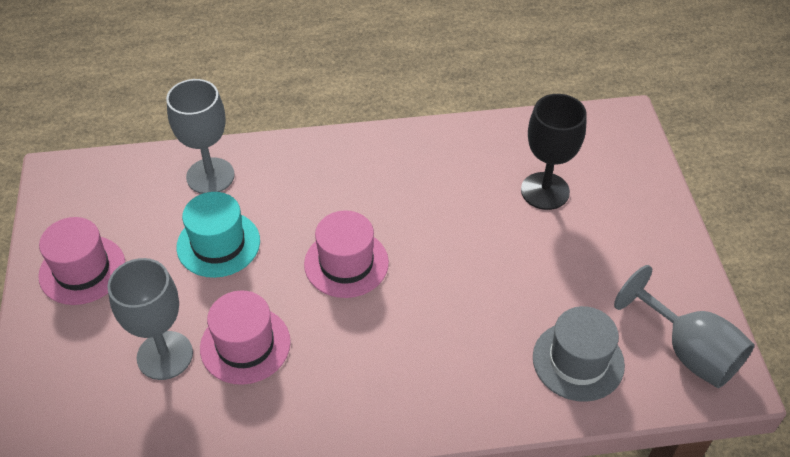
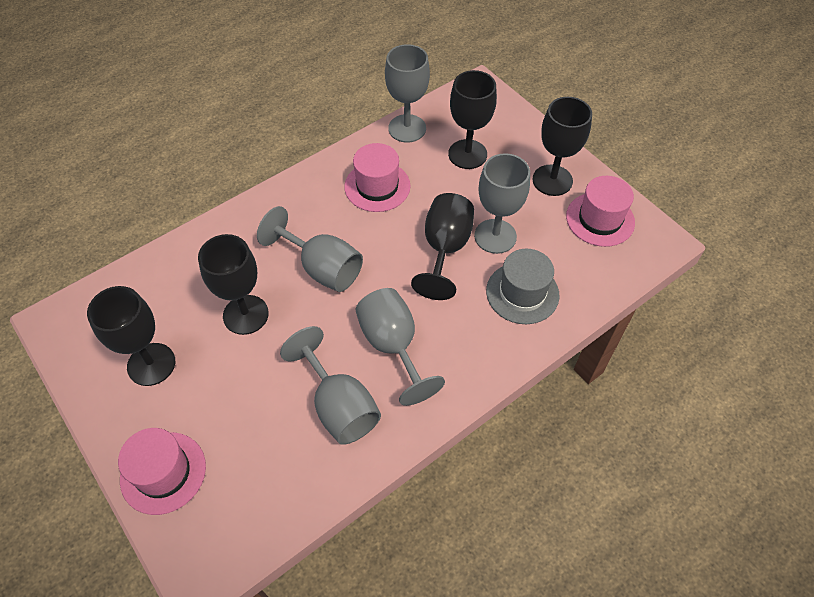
black goblet: 1 -> 5
grey goblet: 3 -> 5
turquoise hat: 1 -> 0

